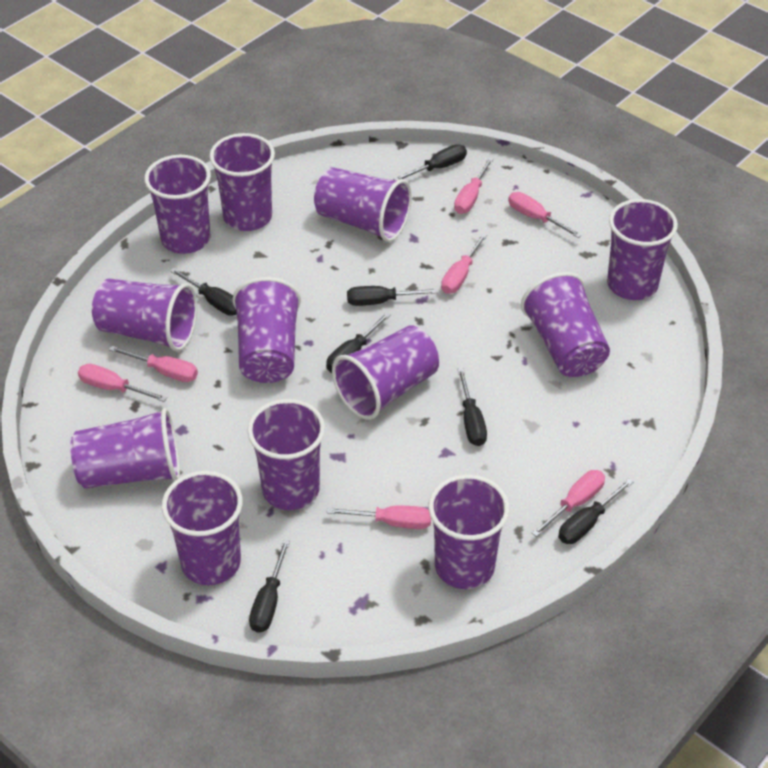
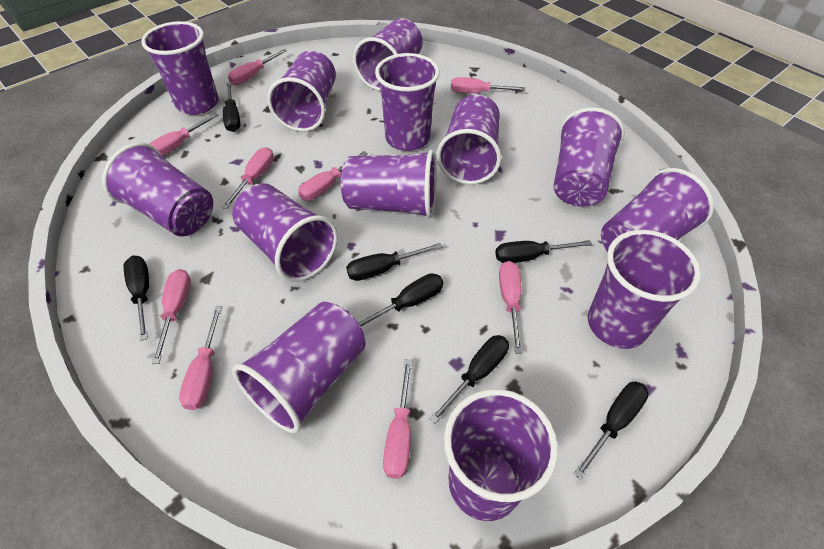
pink screwdriver: 7 -> 9
purple cup: 12 -> 13

